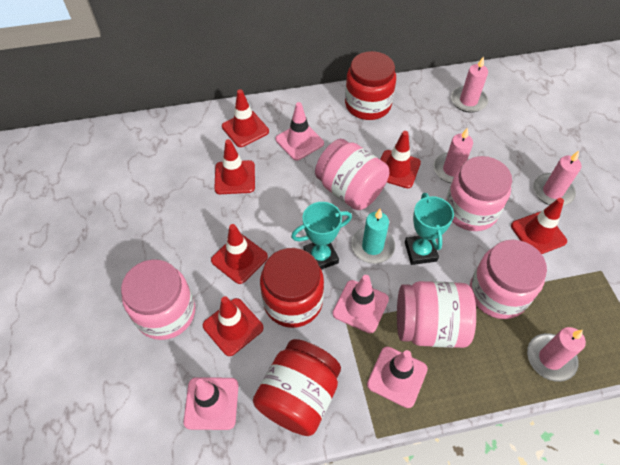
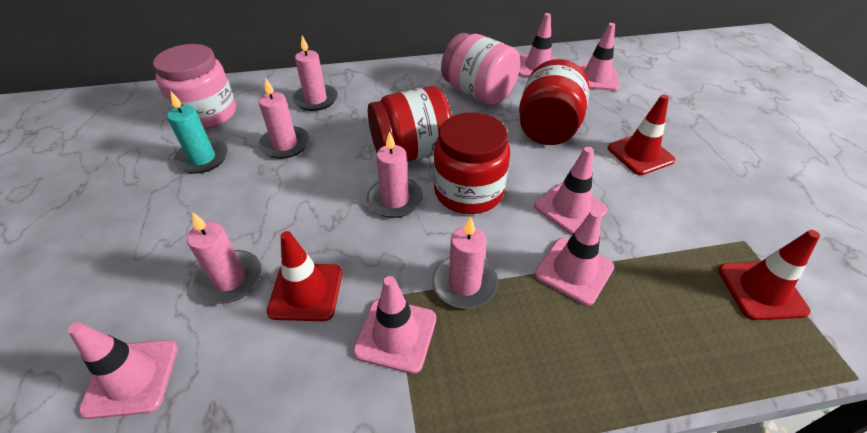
pink candle: 4 -> 5
pink jar: 5 -> 2
pink traffic cone: 4 -> 6
red traffic cone: 6 -> 3
turquoise trophy: 2 -> 0

